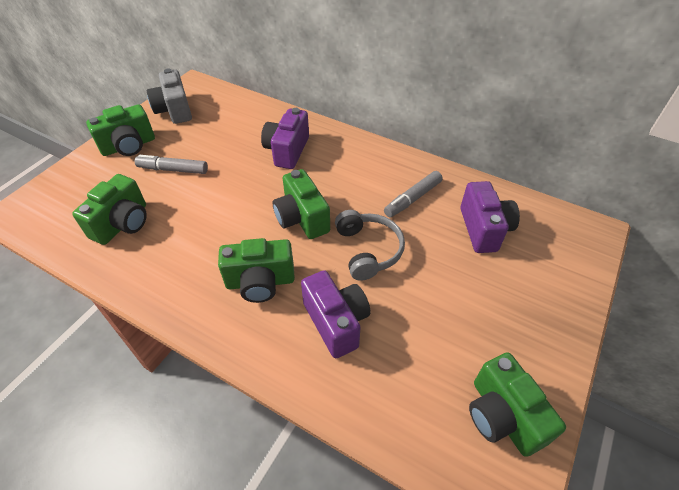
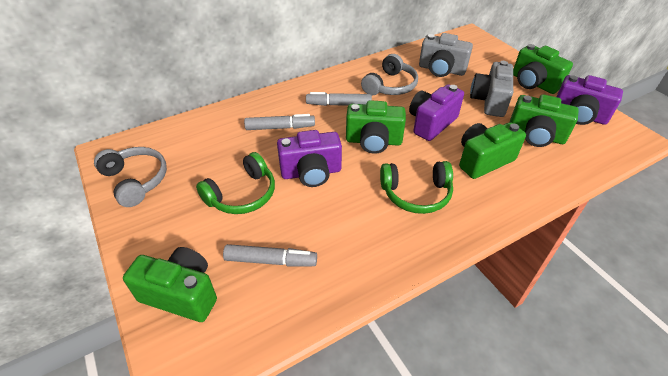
green headphones: 0 -> 2
grey camera: 1 -> 2
grey headphones: 1 -> 2
grey marker: 2 -> 3

